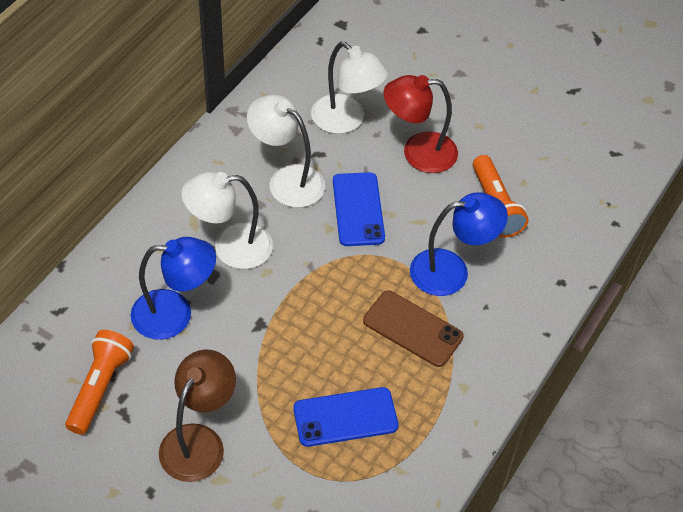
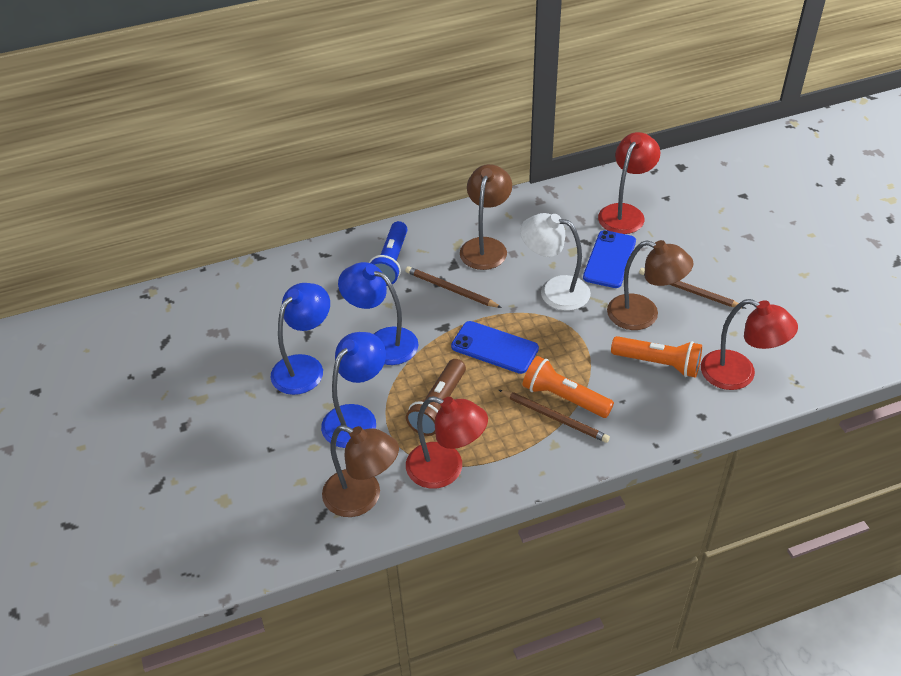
blue flashlight: 0 -> 1
blue lamp: 2 -> 3
brown flashlight: 0 -> 1
brown lamp: 1 -> 3
brown pencil: 0 -> 3
brown phone: 1 -> 0
red lamp: 1 -> 3
white lamp: 3 -> 1

